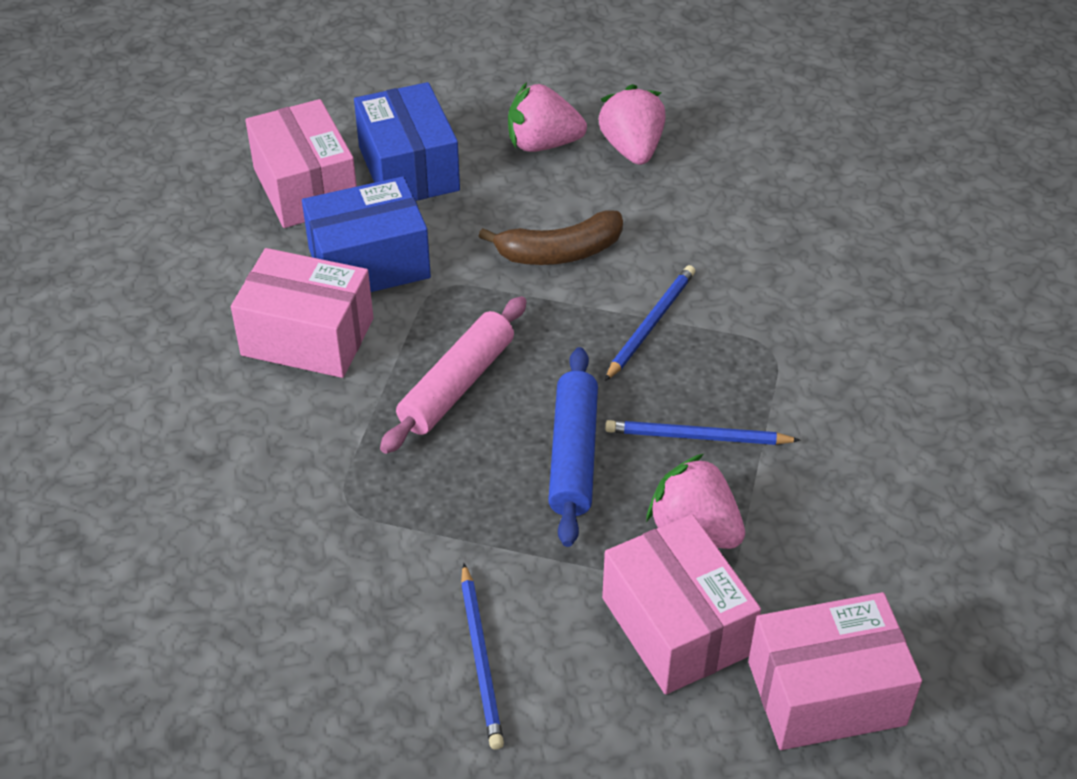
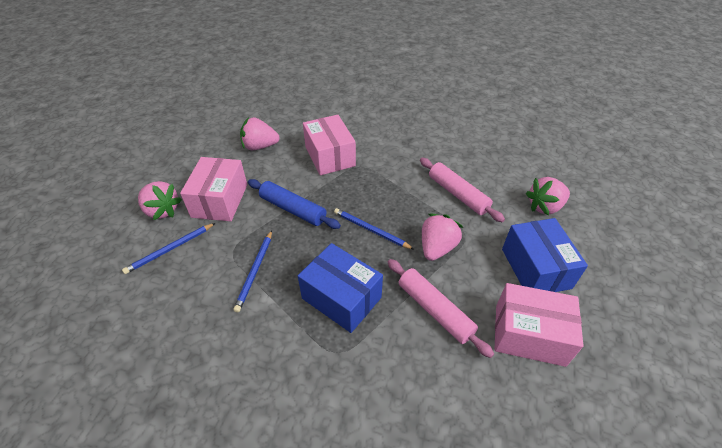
brown banana: 1 -> 0
pink box: 4 -> 3
pink rolling pin: 1 -> 2
pink strawberry: 3 -> 4

